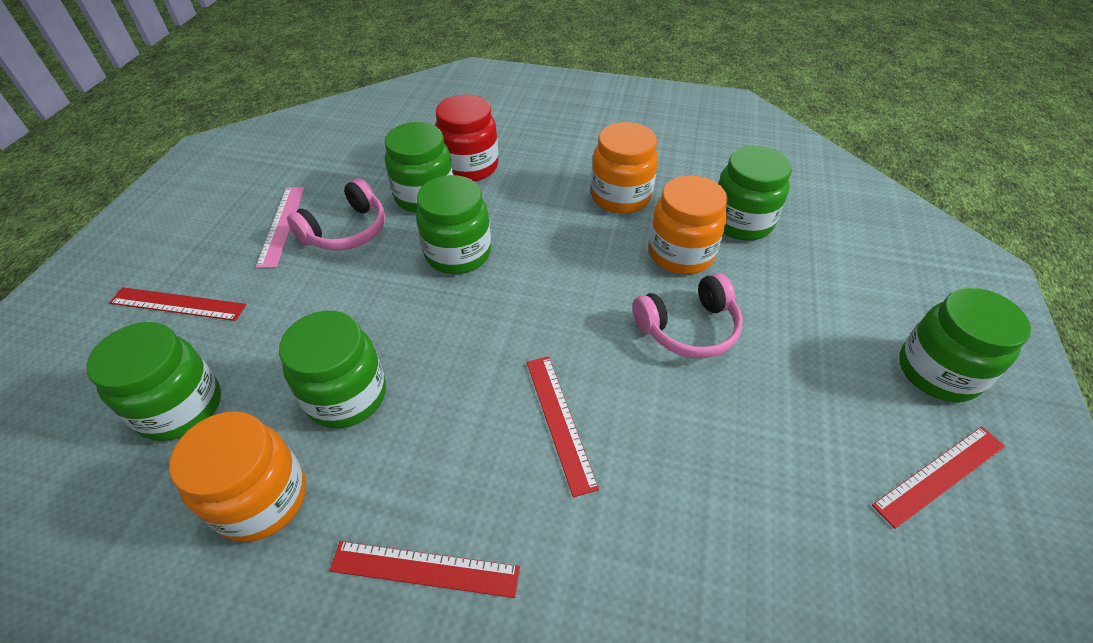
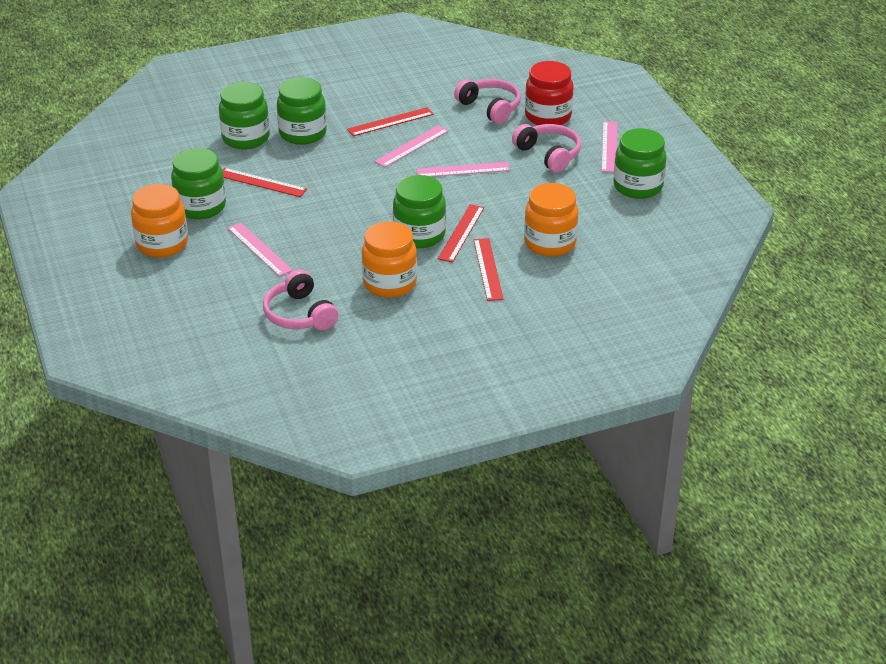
green jar: 6 -> 5
pink headphones: 2 -> 3
pink ruler: 1 -> 4

